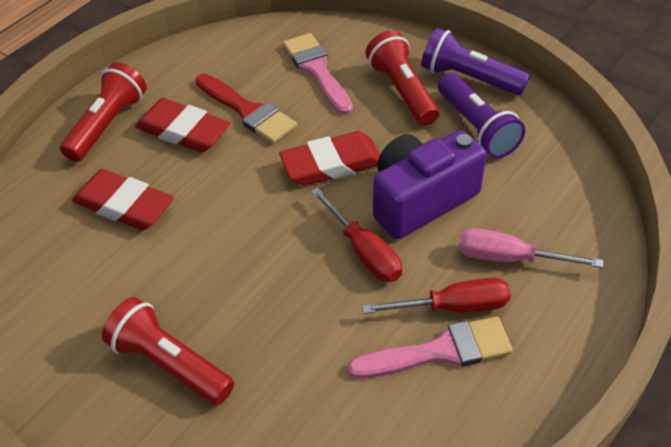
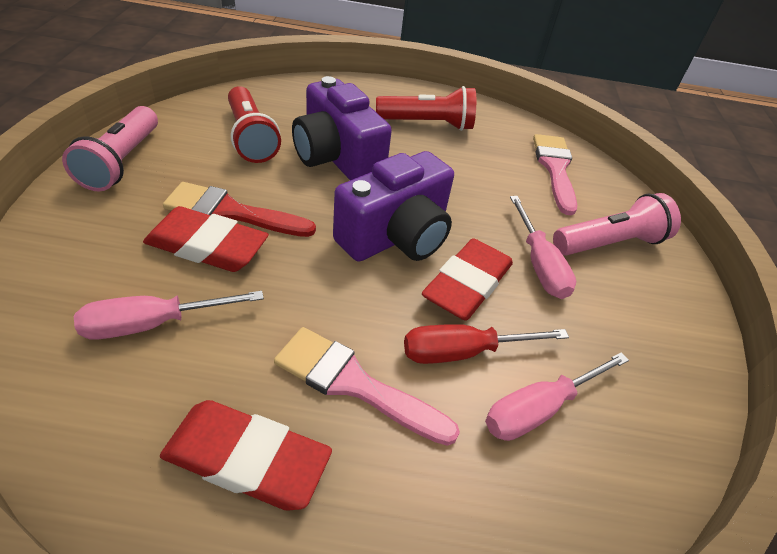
pink flashlight: 0 -> 2
pink screwdriver: 1 -> 3
purple camera: 1 -> 2
purple flashlight: 2 -> 0
red flashlight: 3 -> 2
red screwdriver: 2 -> 1

